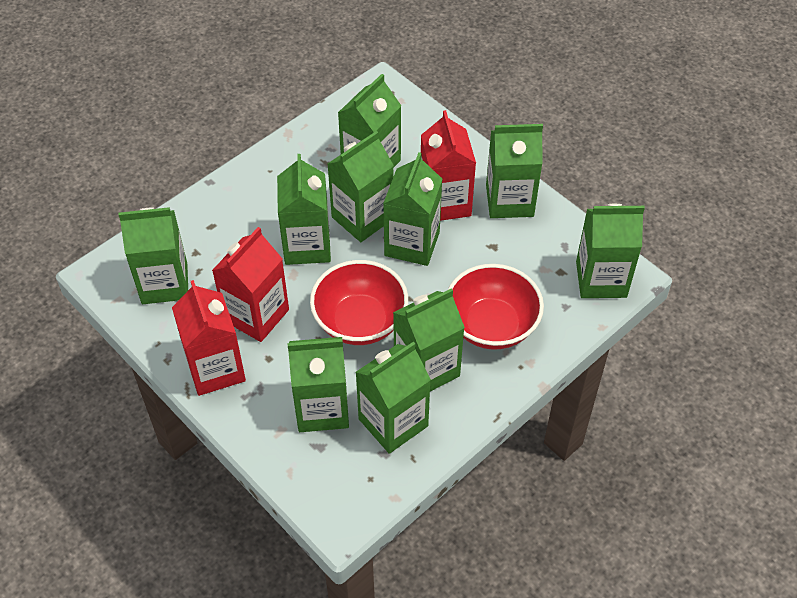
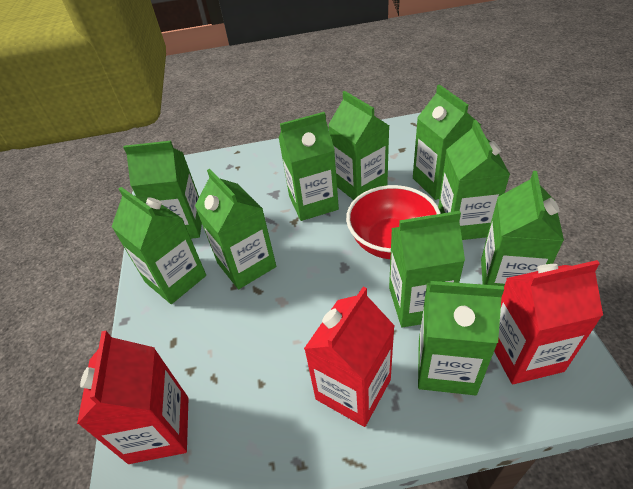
red bowl: 2 -> 1

